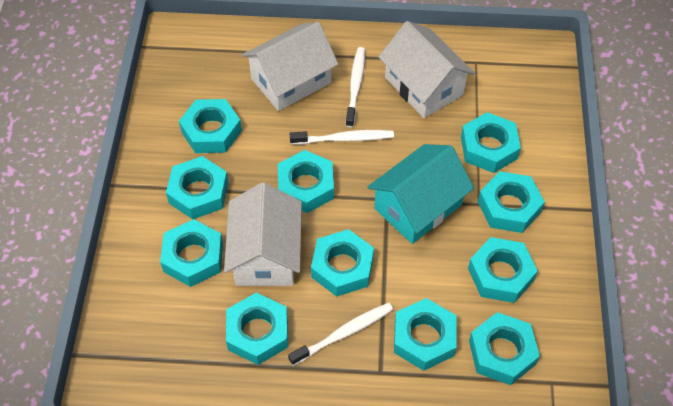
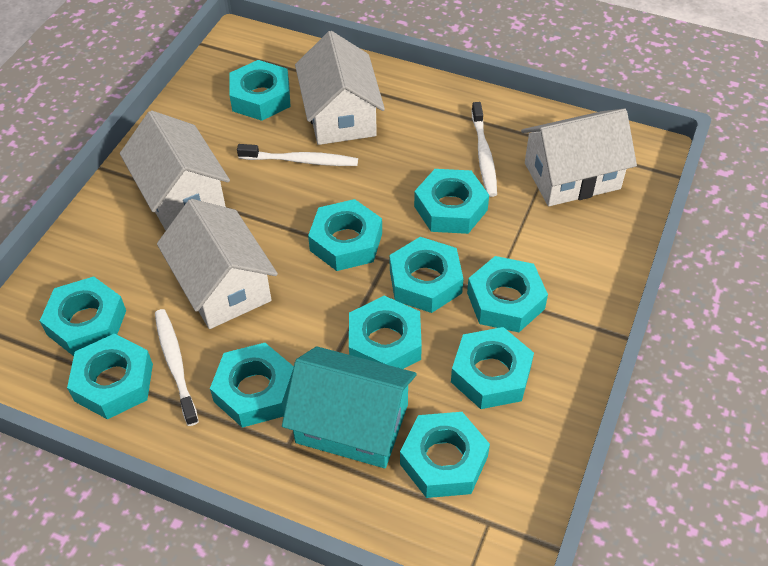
white house: 3 -> 4

